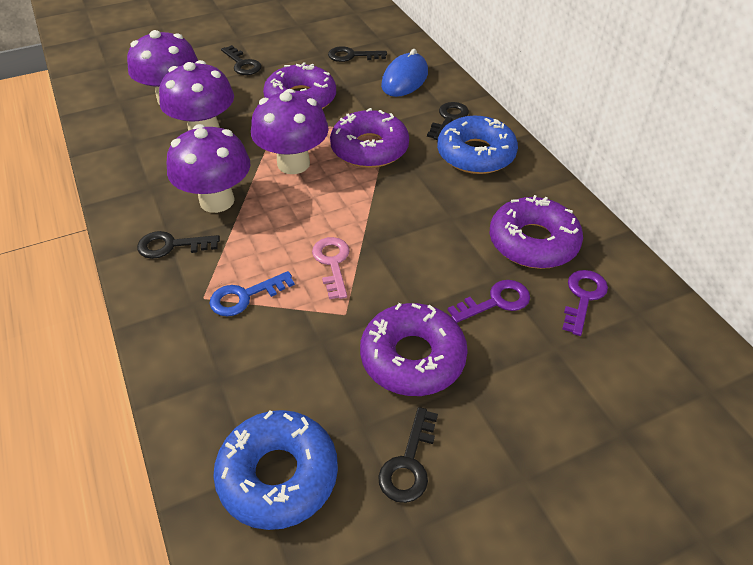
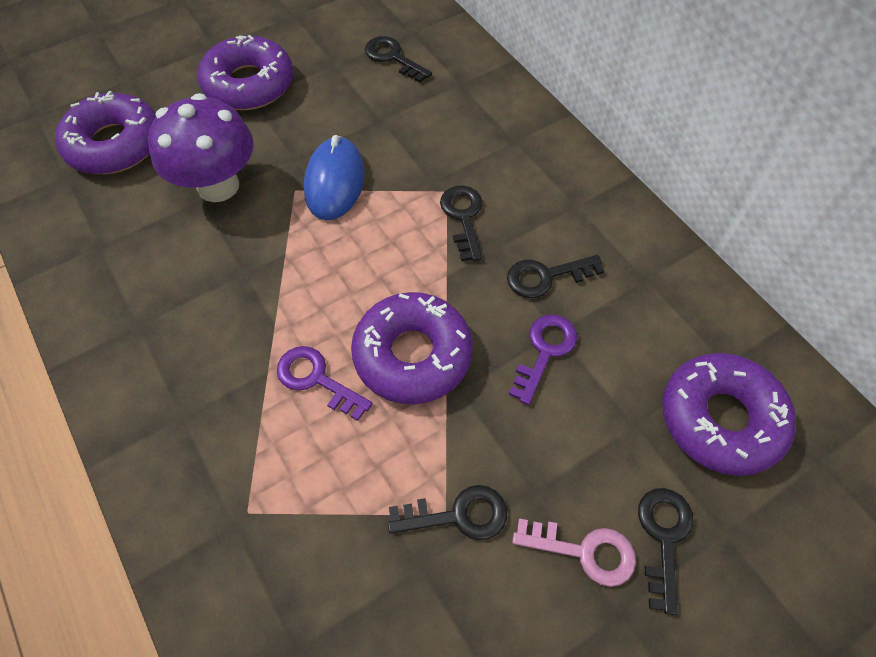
blue donut: 2 -> 0
blue key: 1 -> 0
purple mushroom: 4 -> 1

